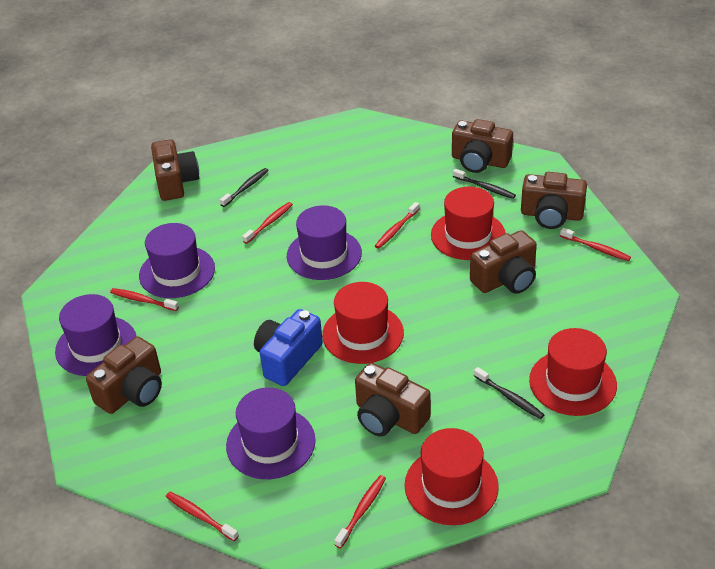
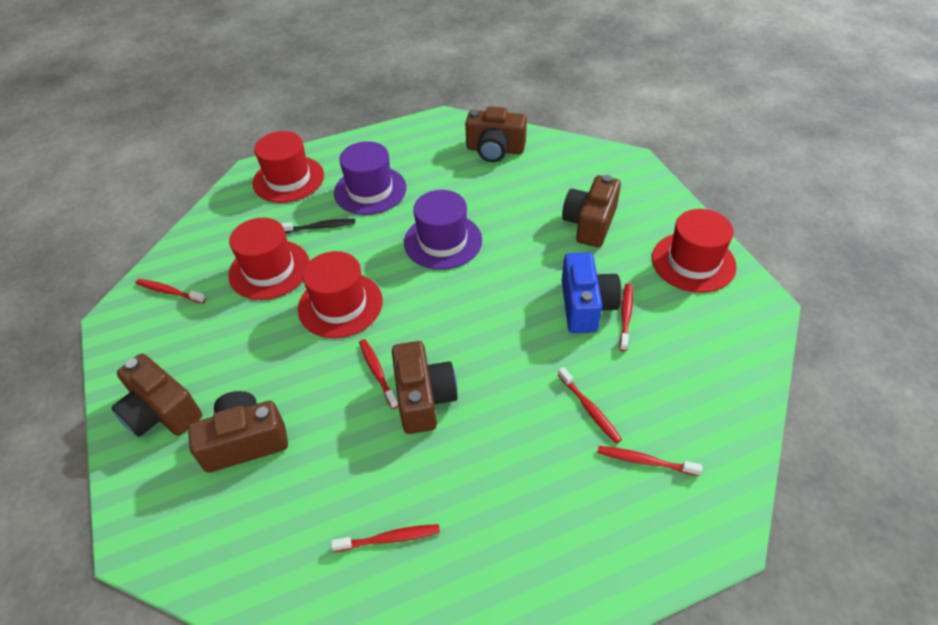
black toothbrush: 3 -> 1
brown camera: 6 -> 5
purple hat: 4 -> 2

